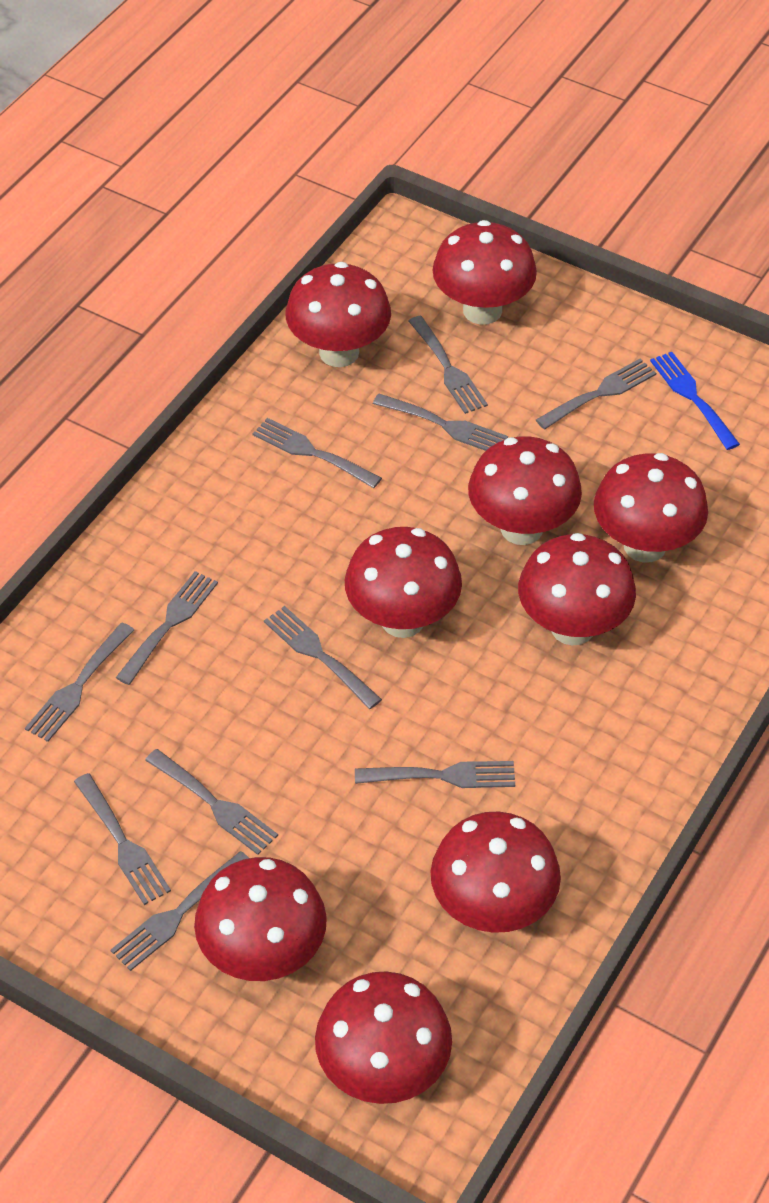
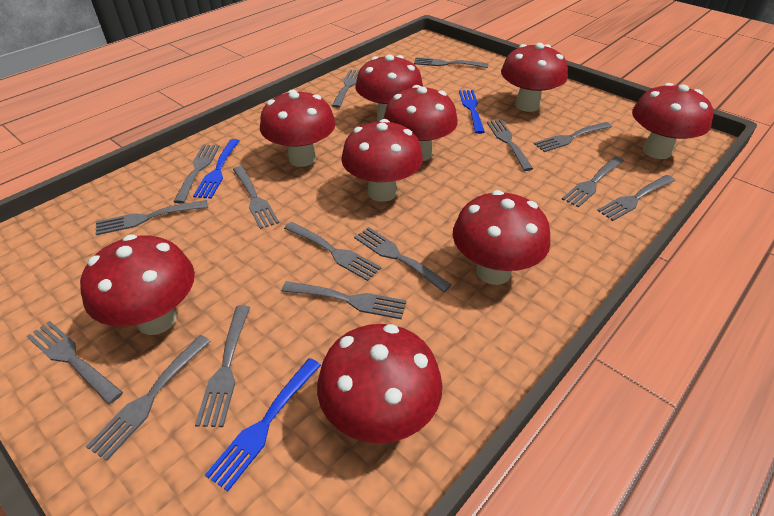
blue fork: 1 -> 3
grey fork: 11 -> 15

